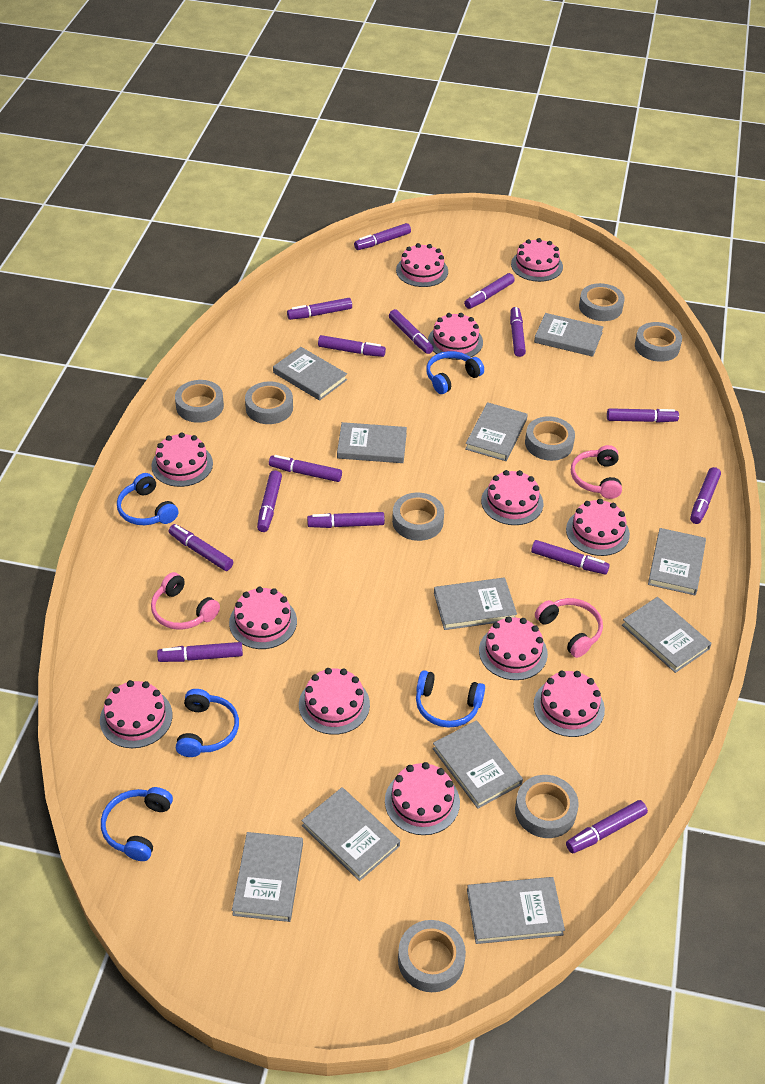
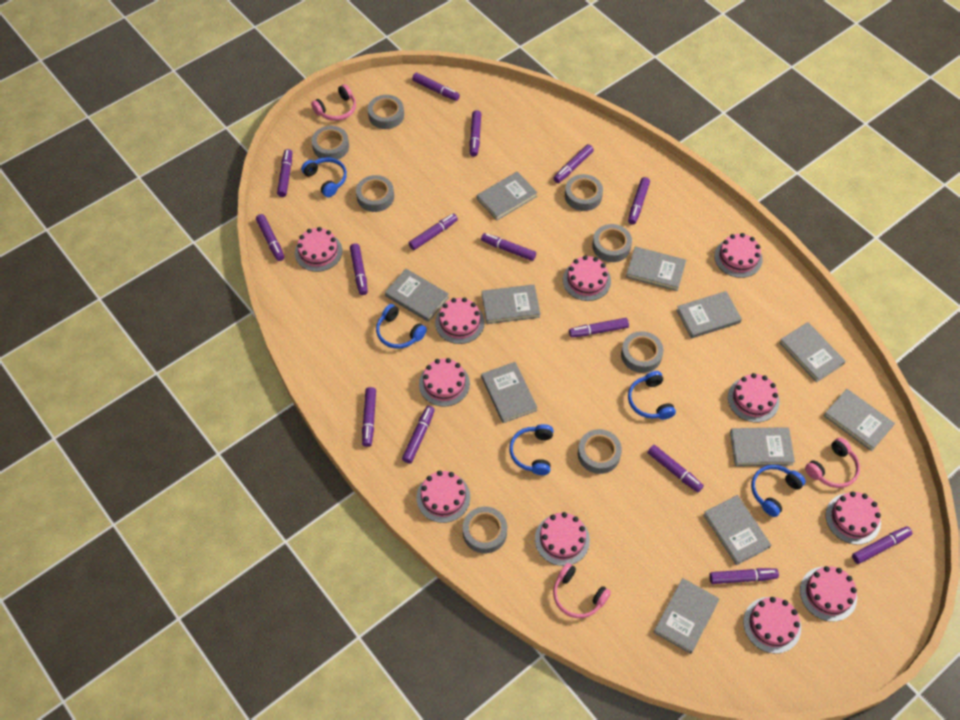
pink cake: 12 -> 11

